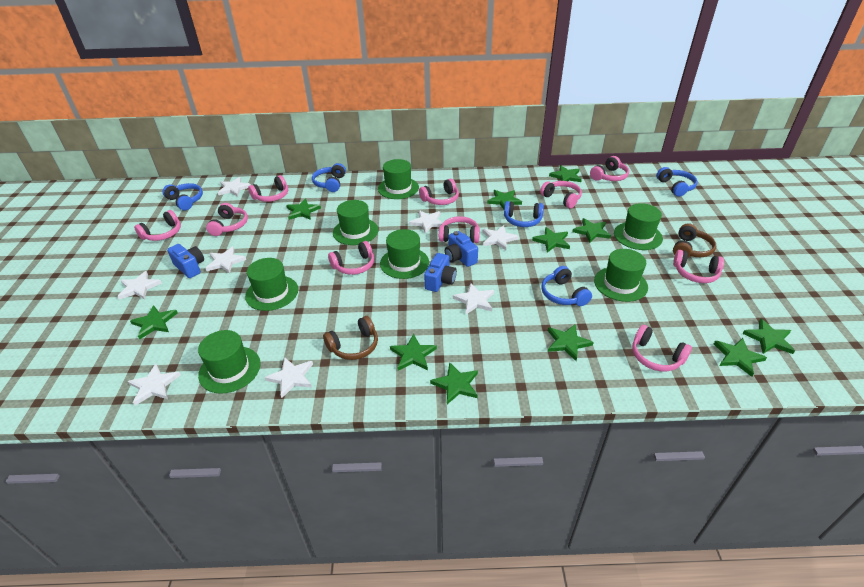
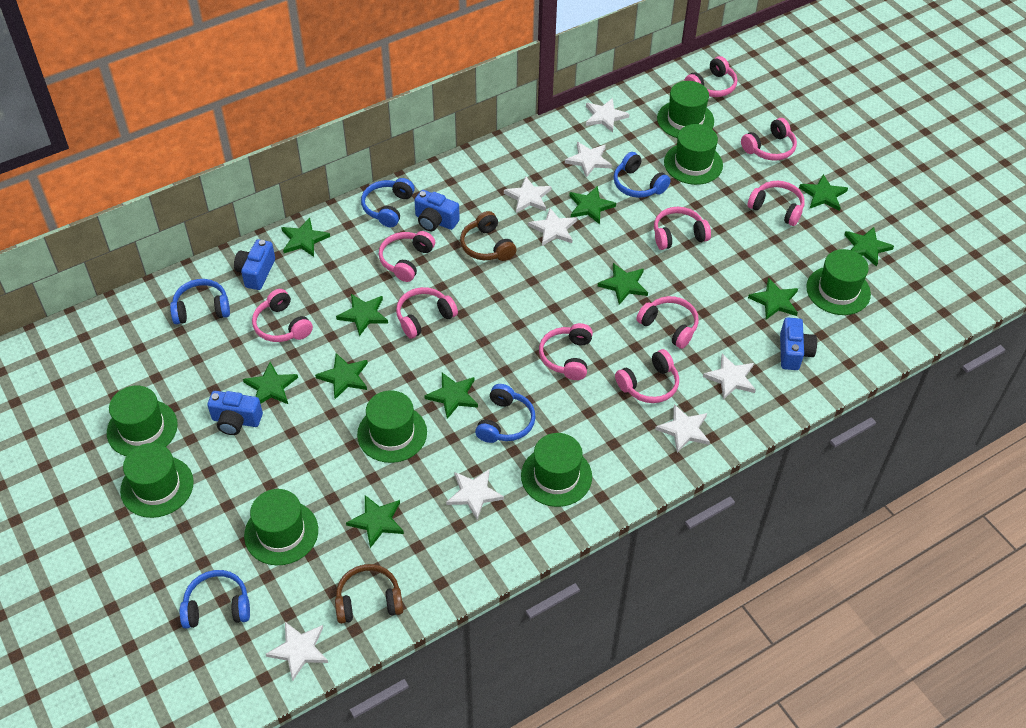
blue camera: 3 -> 4
green hat: 7 -> 8

